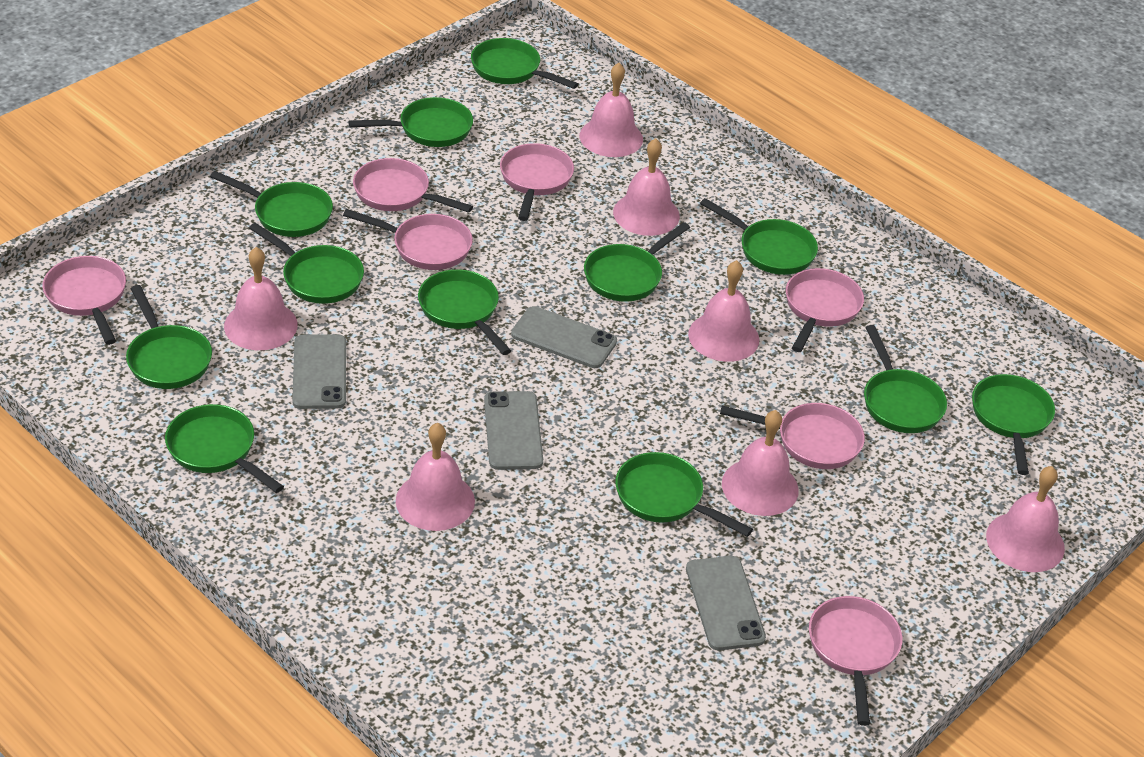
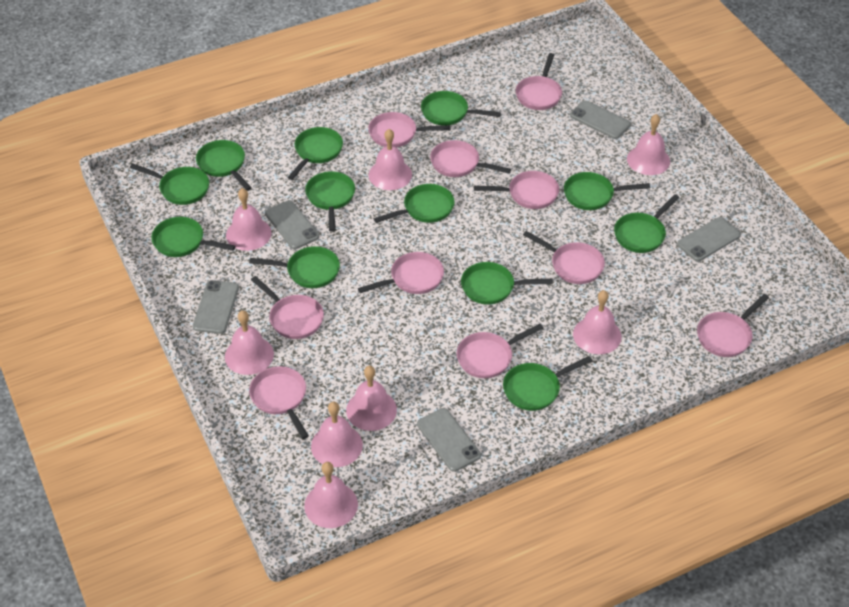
grey phone: 4 -> 5
pink bell: 7 -> 8
pink pan: 7 -> 10

